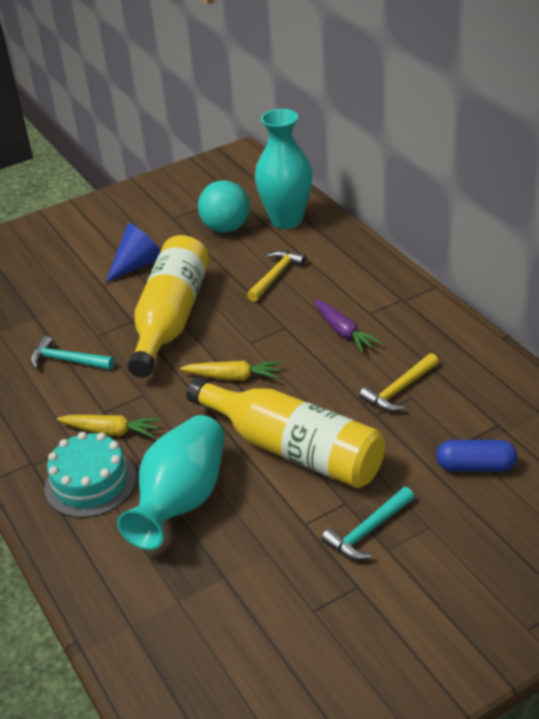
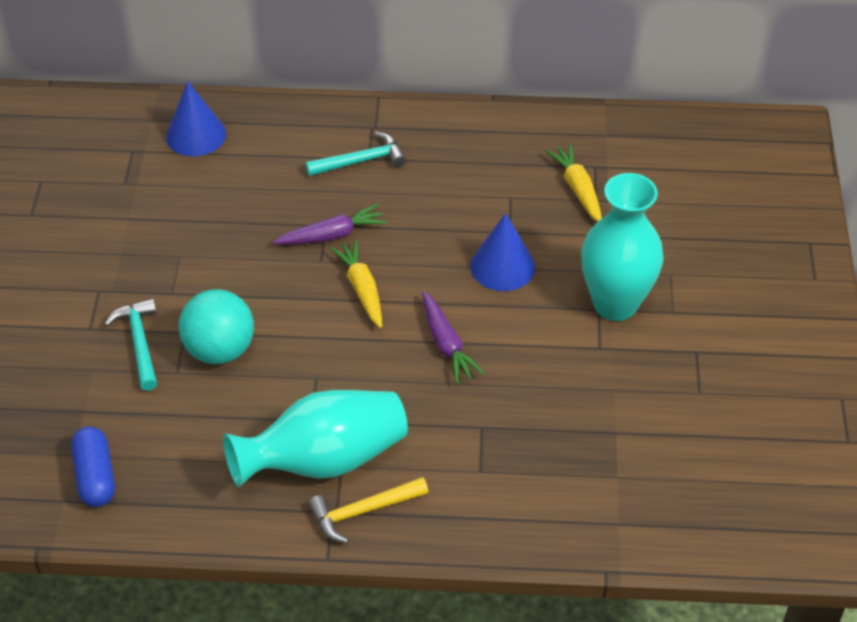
blue cone: 1 -> 2
purple carrot: 1 -> 2
turquoise cake: 1 -> 0
yellow bottle: 2 -> 0
yellow hammer: 2 -> 1

